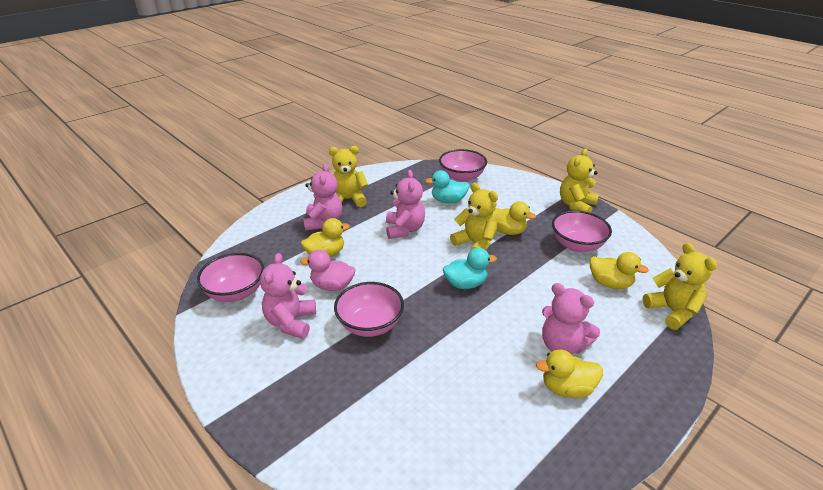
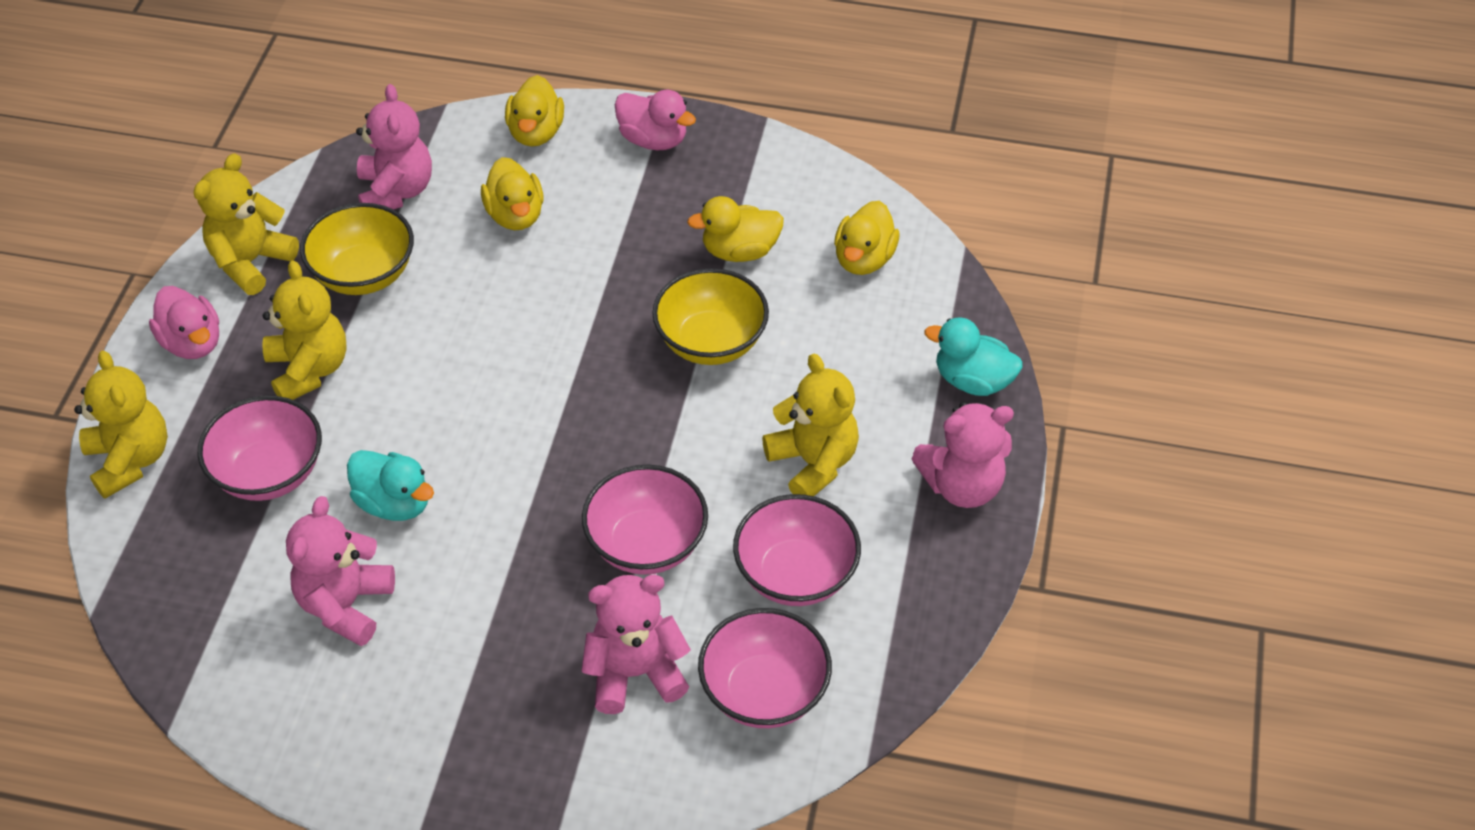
pink duck: 1 -> 2
yellow bowl: 0 -> 2

